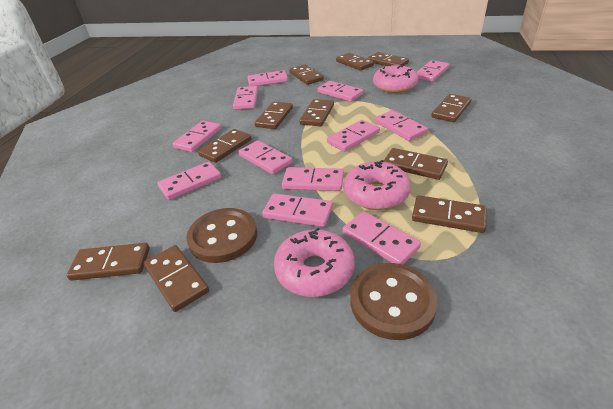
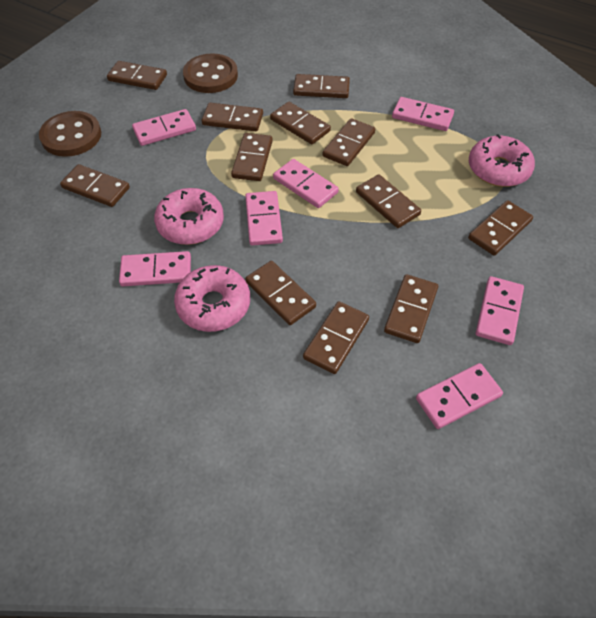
brown domino: 11 -> 12
pink domino: 12 -> 7

